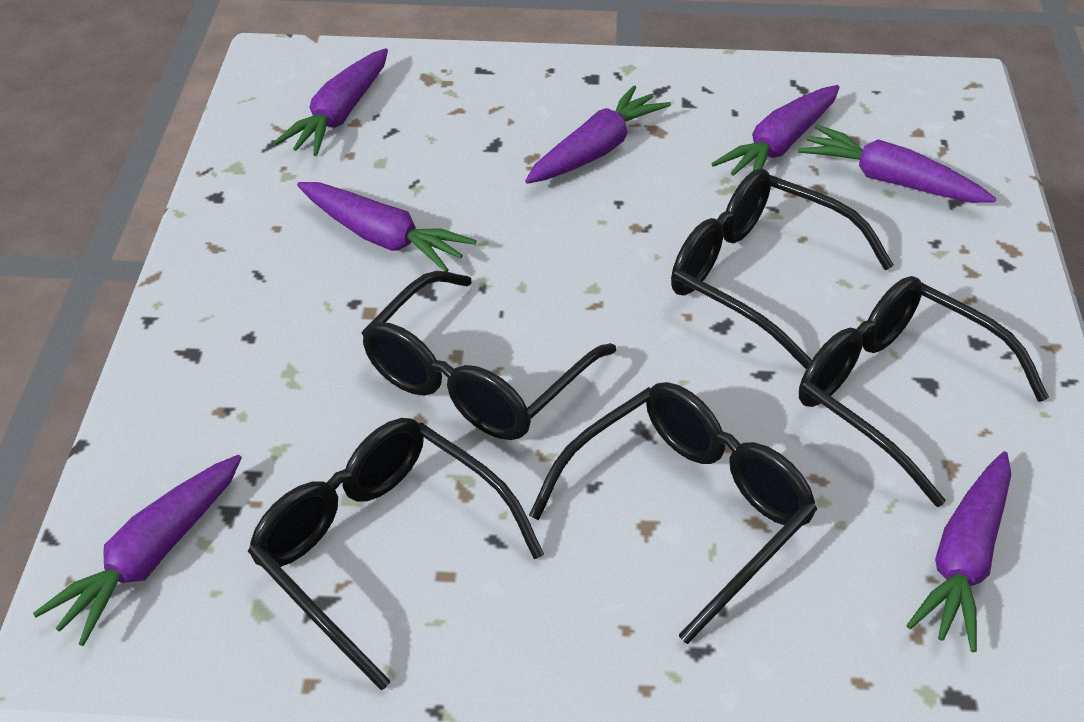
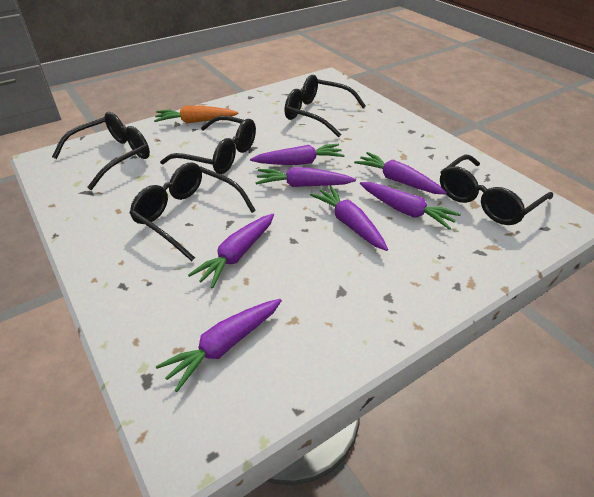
orange carrot: 0 -> 1

